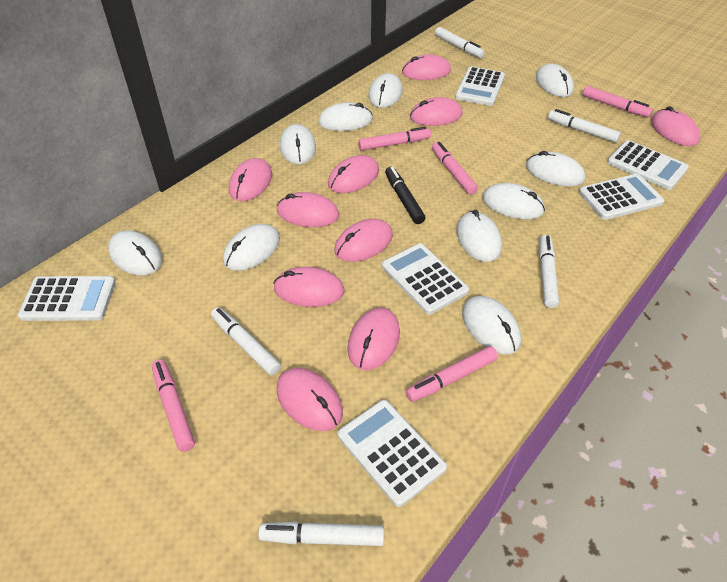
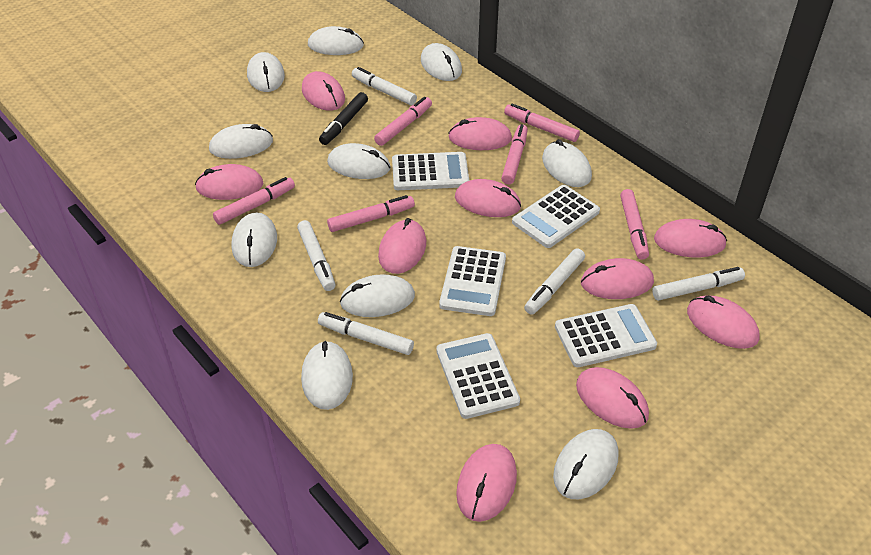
pink marker: 5 -> 6
white calculator: 6 -> 5

